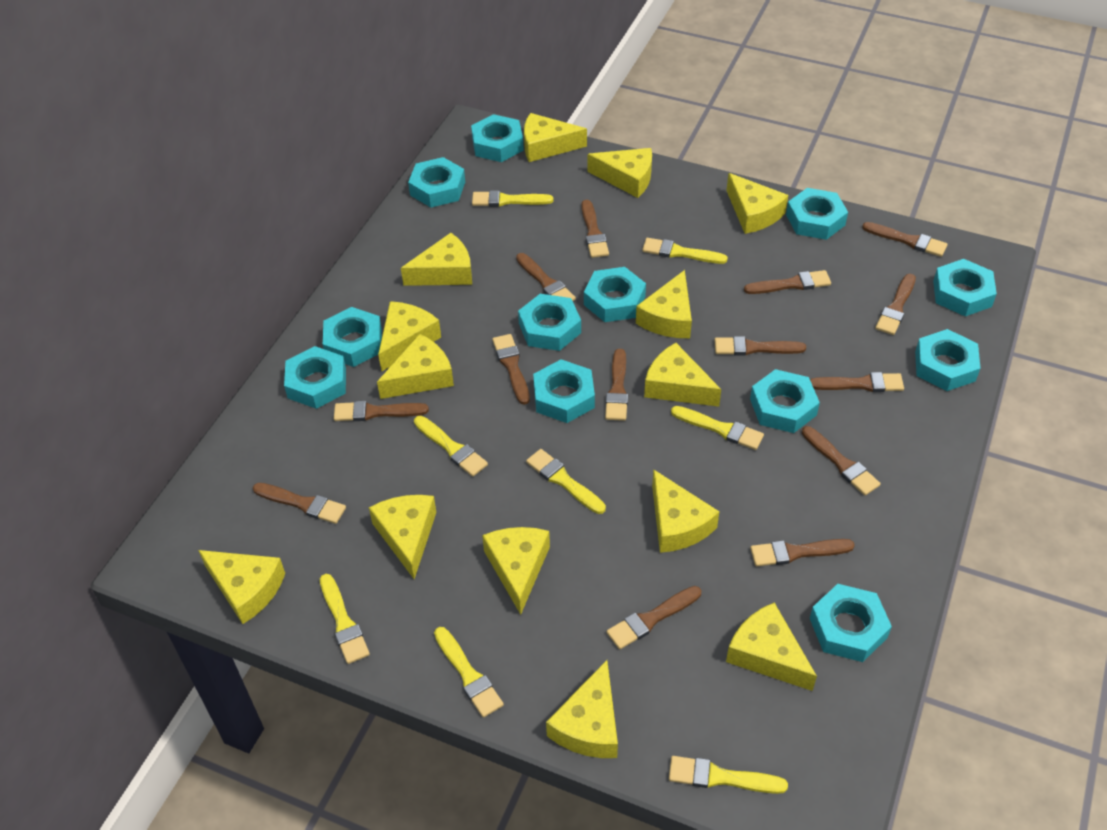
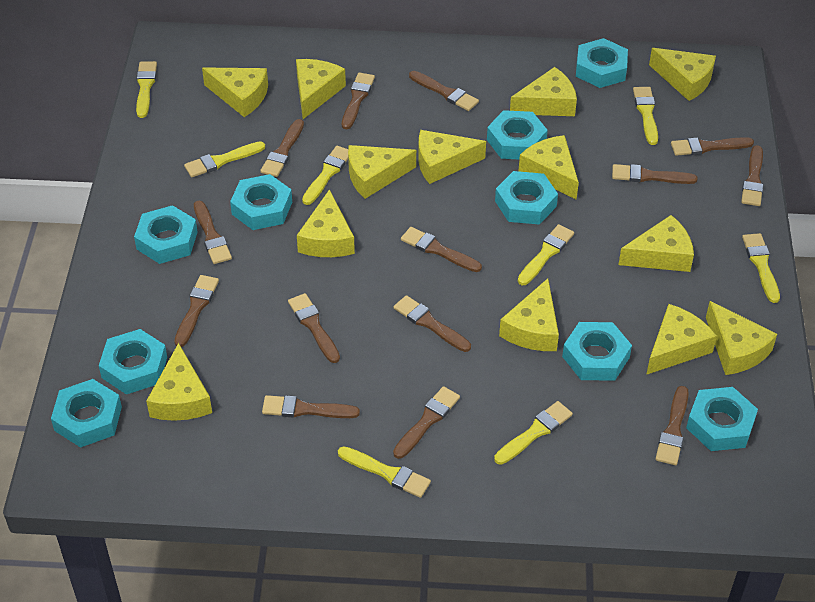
turquoise nut: 12 -> 9
yellow cheese: 14 -> 13

